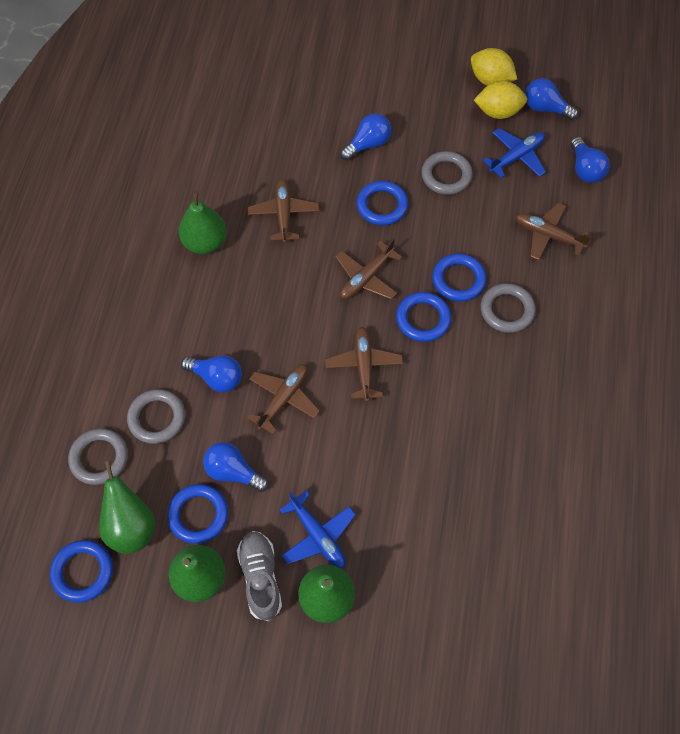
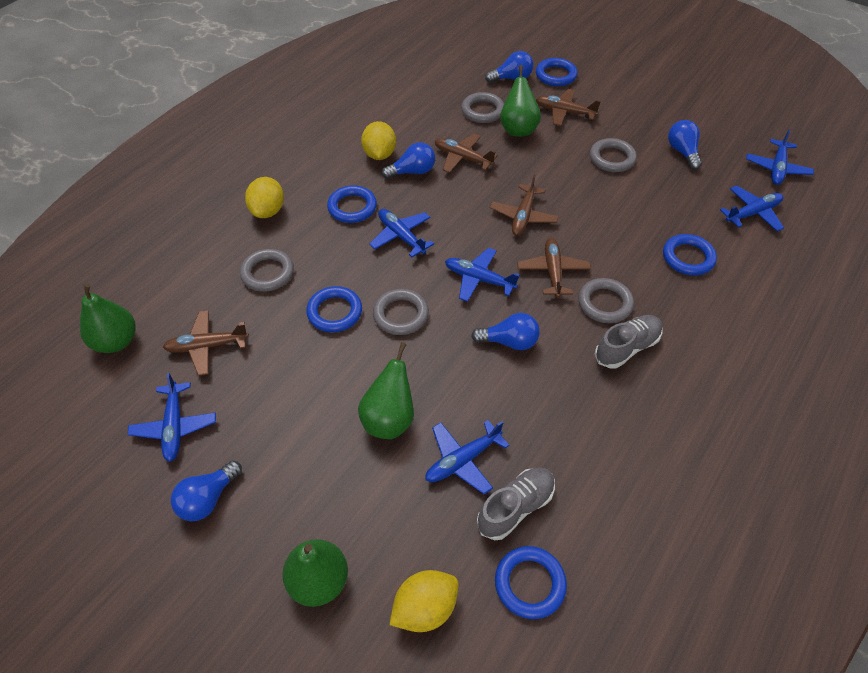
blue plane: 2 -> 6
grey ring: 4 -> 5
grey shoe: 1 -> 2
yellow lemon: 2 -> 3

